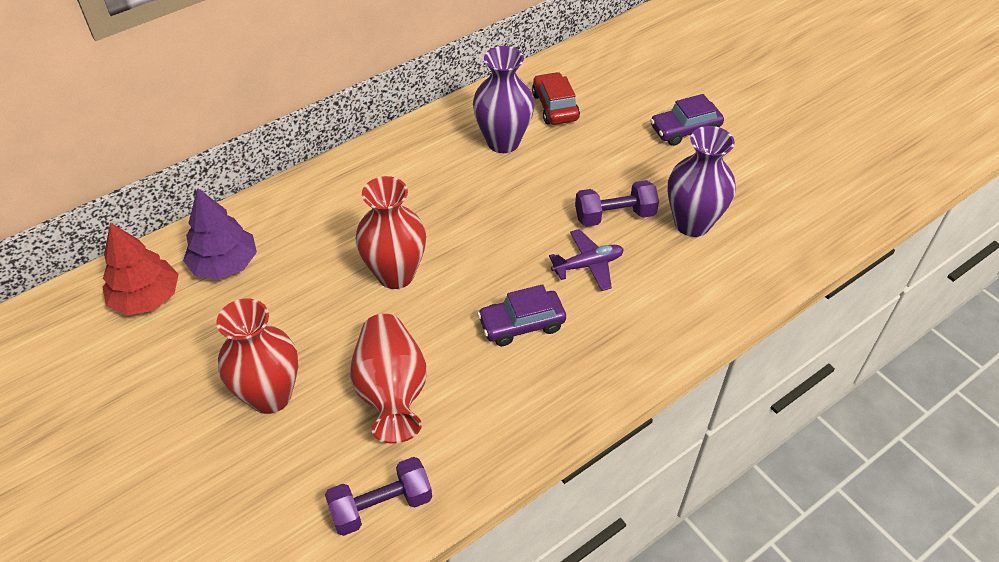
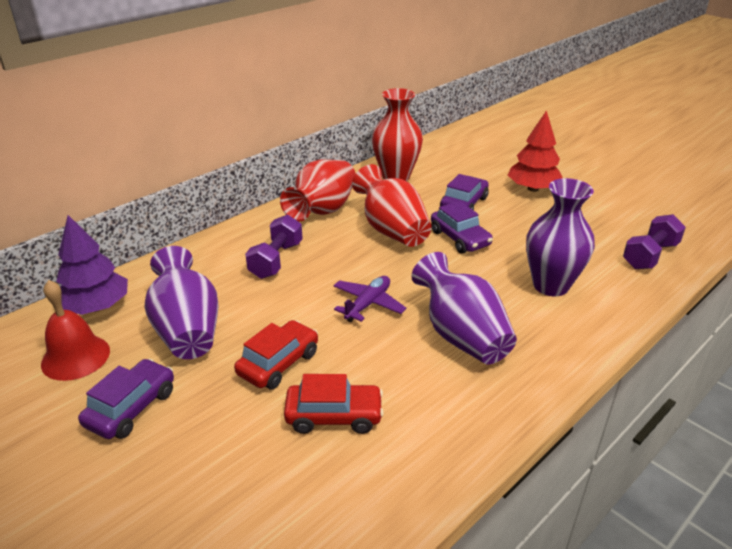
purple car: 2 -> 3
purple vase: 2 -> 3
red bell: 0 -> 1
red car: 1 -> 2

